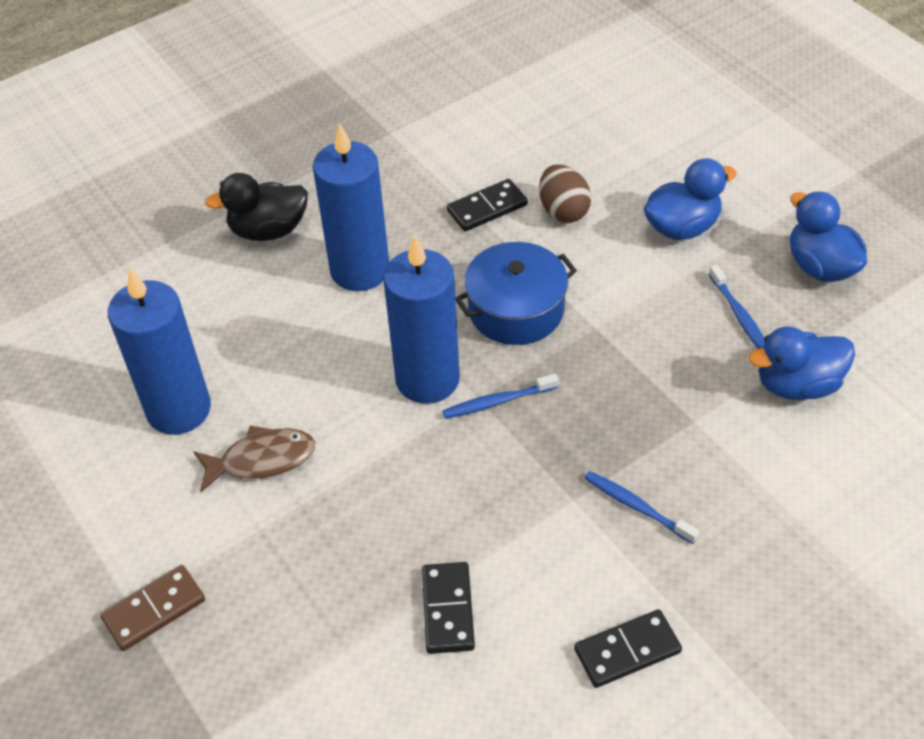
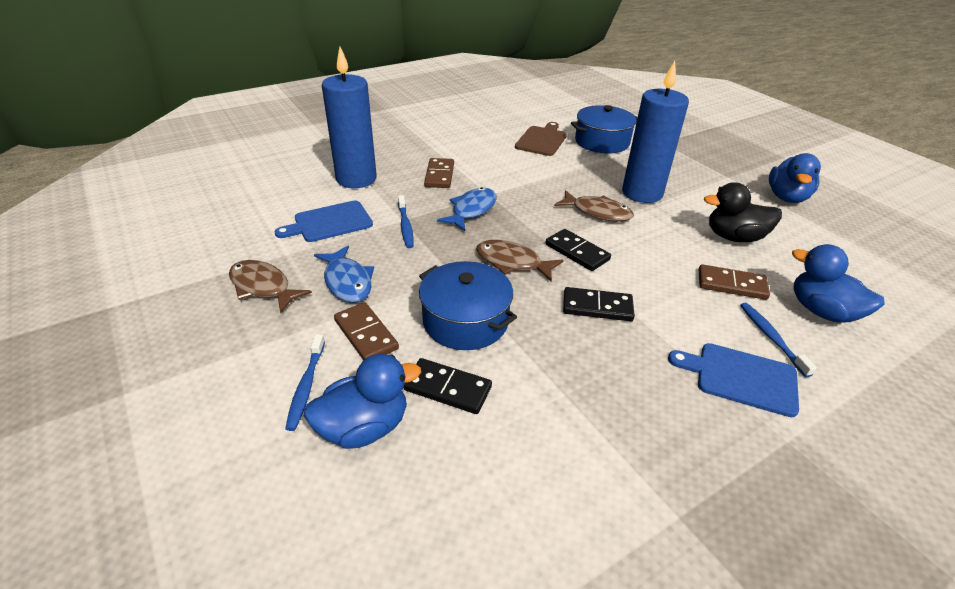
blue candle: 3 -> 2
blue cutting board: 0 -> 2
blue fish: 0 -> 2
blue pot: 1 -> 2
brown cutting board: 0 -> 1
brown domino: 1 -> 3
brown egg: 1 -> 0
brown fish: 1 -> 3

